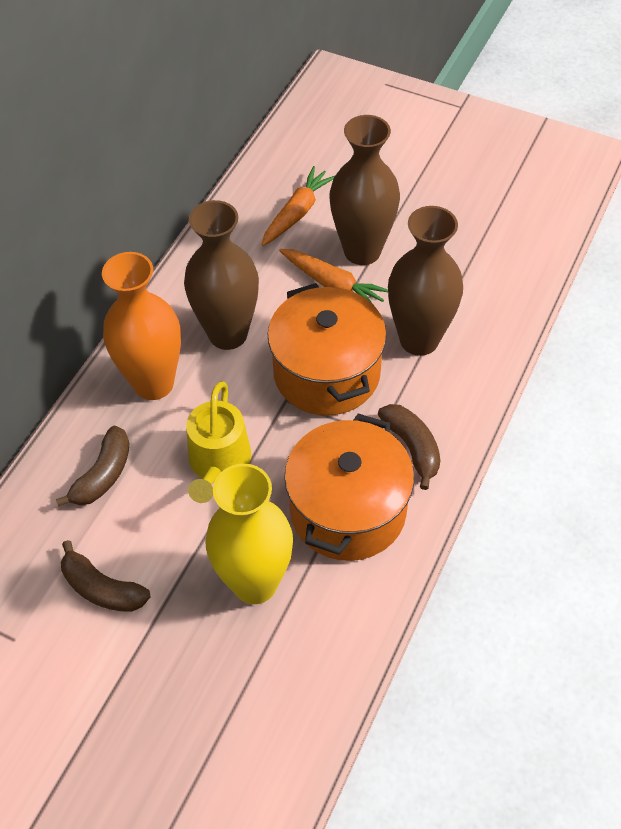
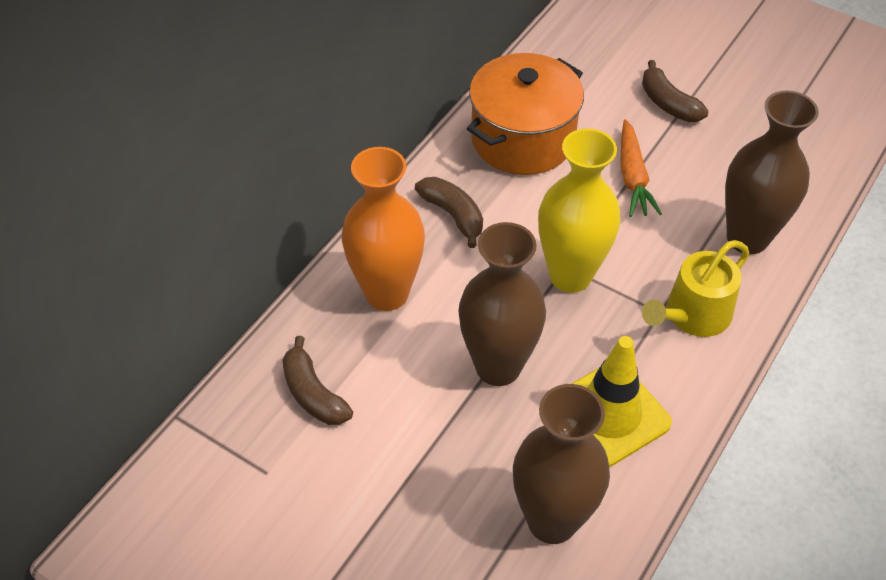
orange carrot: 2 -> 1
orange pot: 2 -> 1
yellow traffic cone: 0 -> 1

